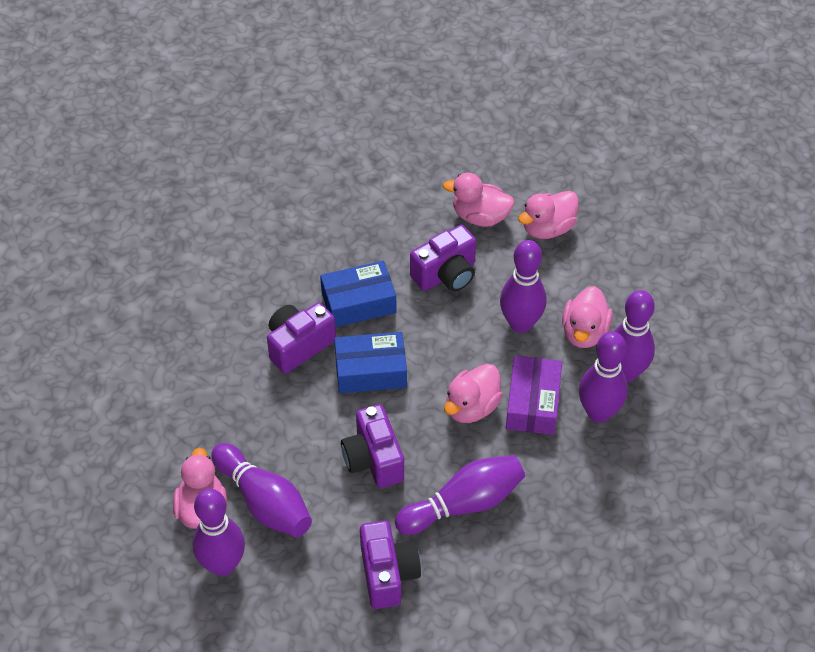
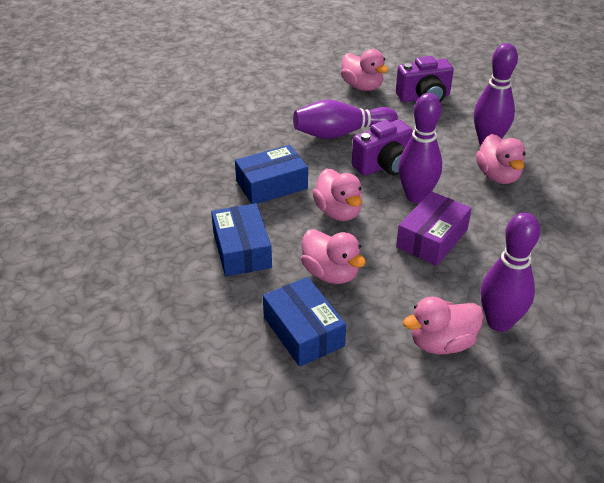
blue box: 2 -> 3
purple bowling pin: 6 -> 4
purple camera: 4 -> 2

